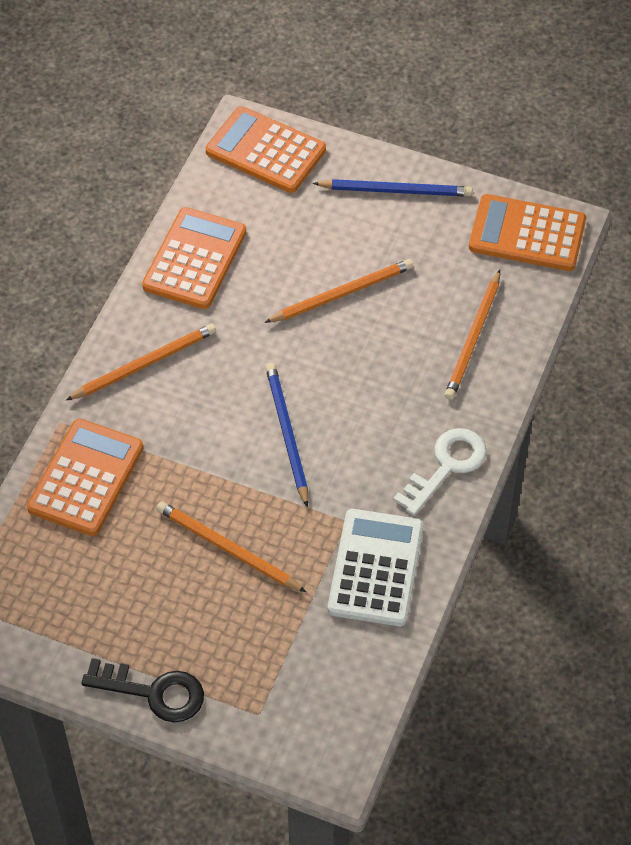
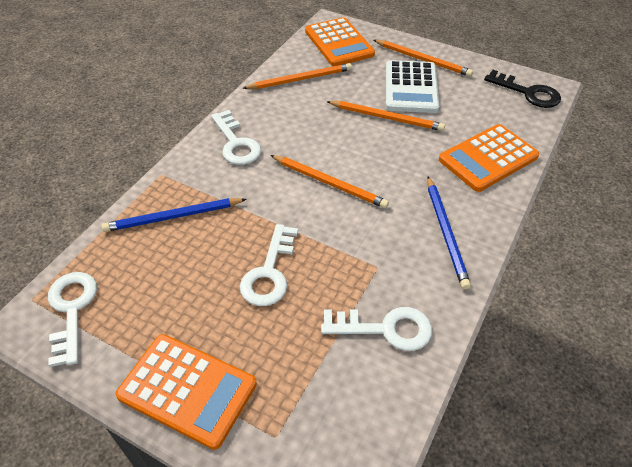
orange calculator: 4 -> 3
white key: 1 -> 4

